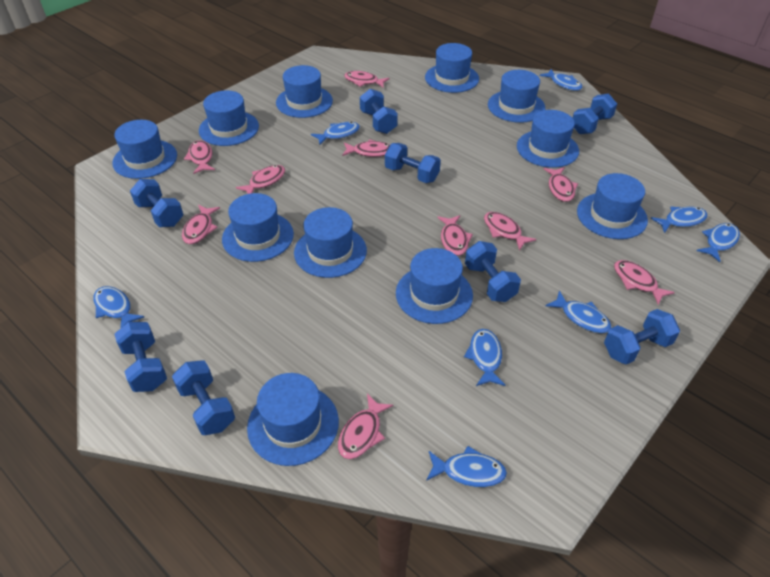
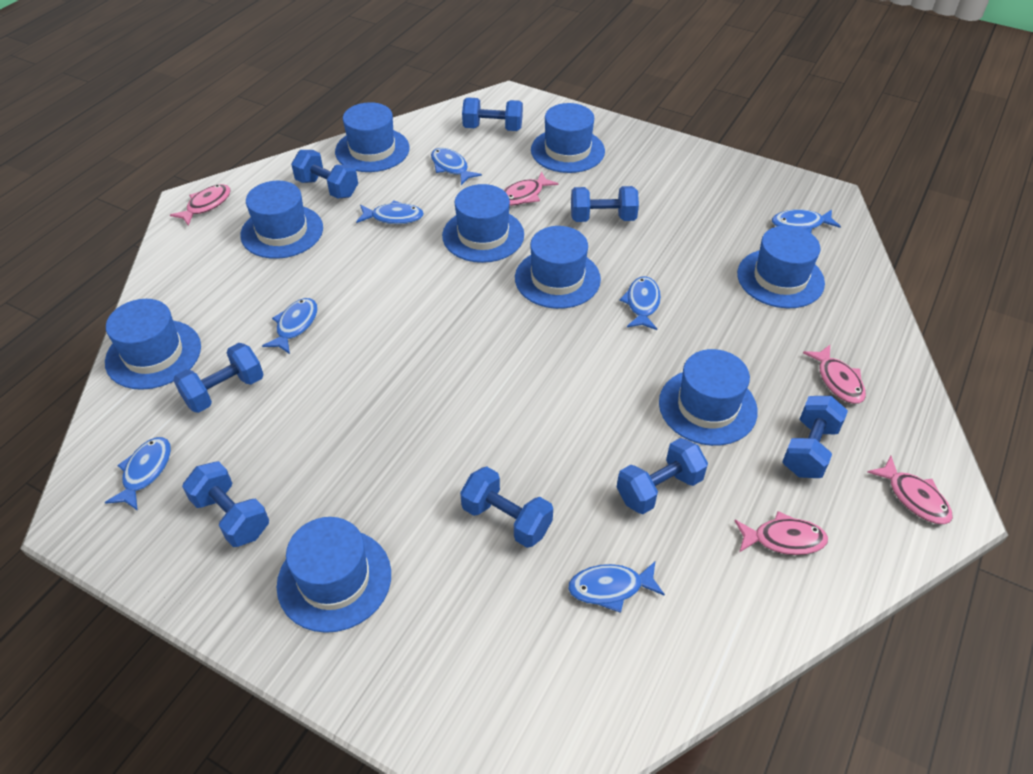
blue fish: 8 -> 7
blue hat: 11 -> 9
pink fish: 10 -> 5

